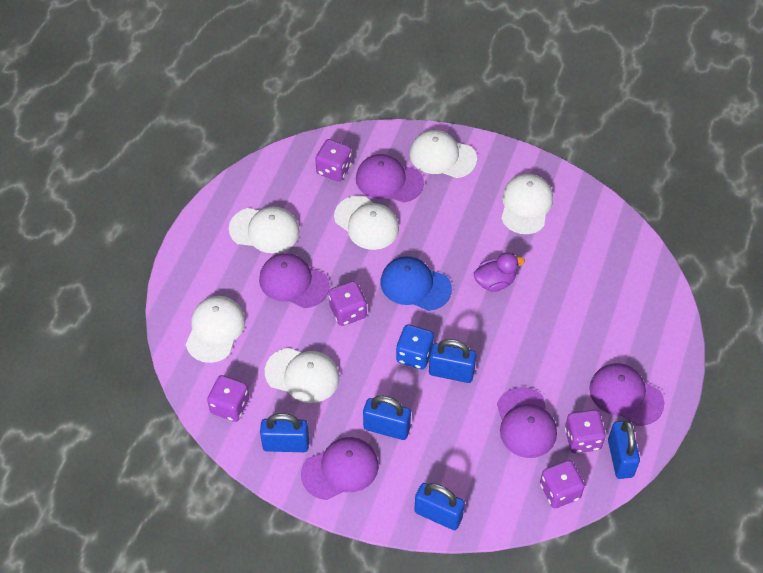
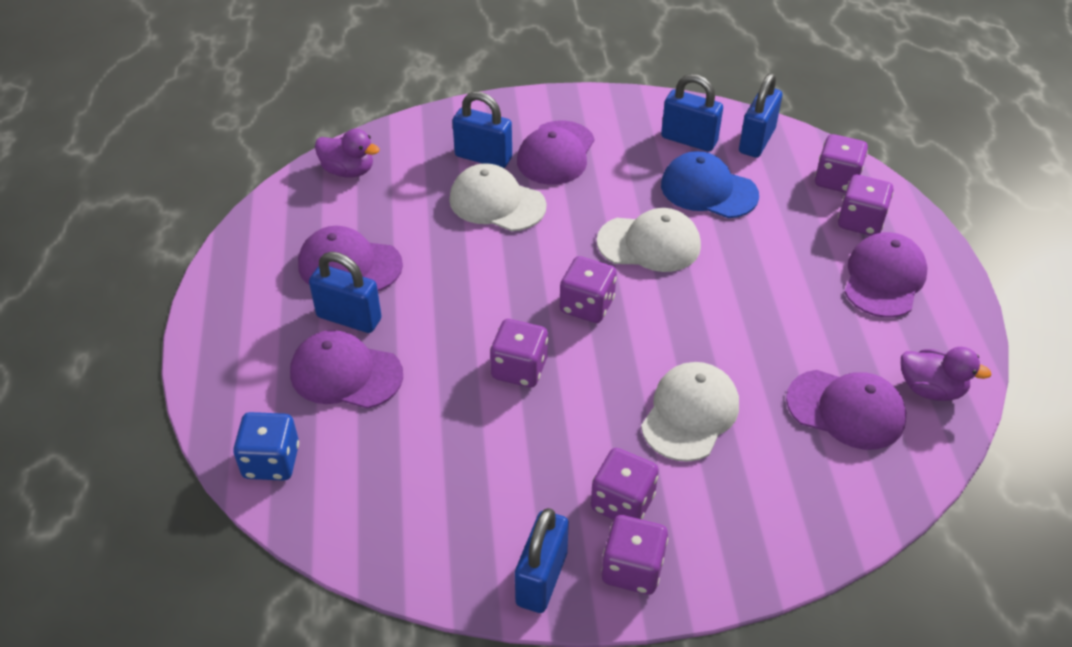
purple dice: 5 -> 6
purple duck: 1 -> 2
white cap: 6 -> 3

